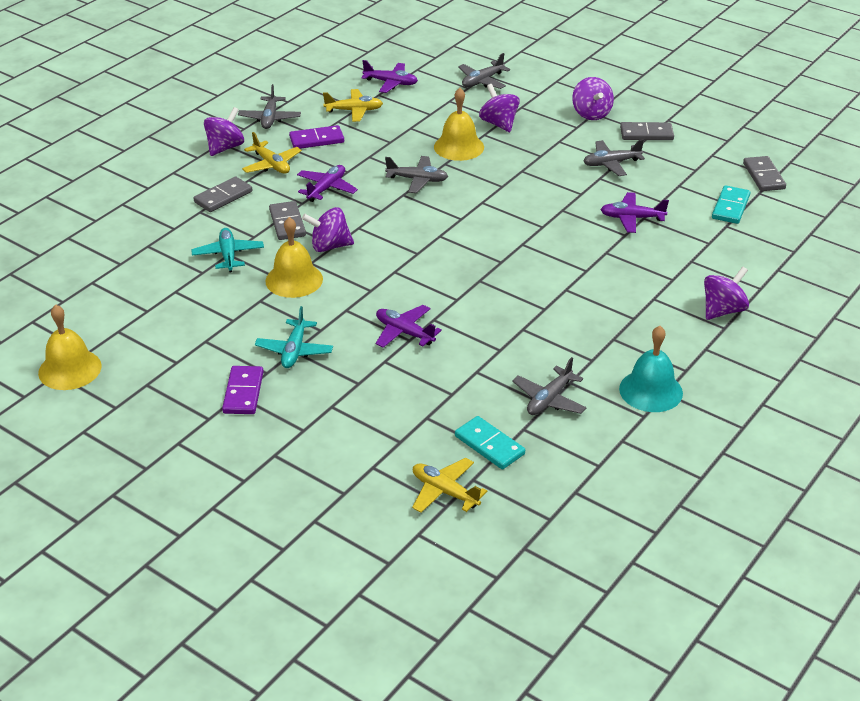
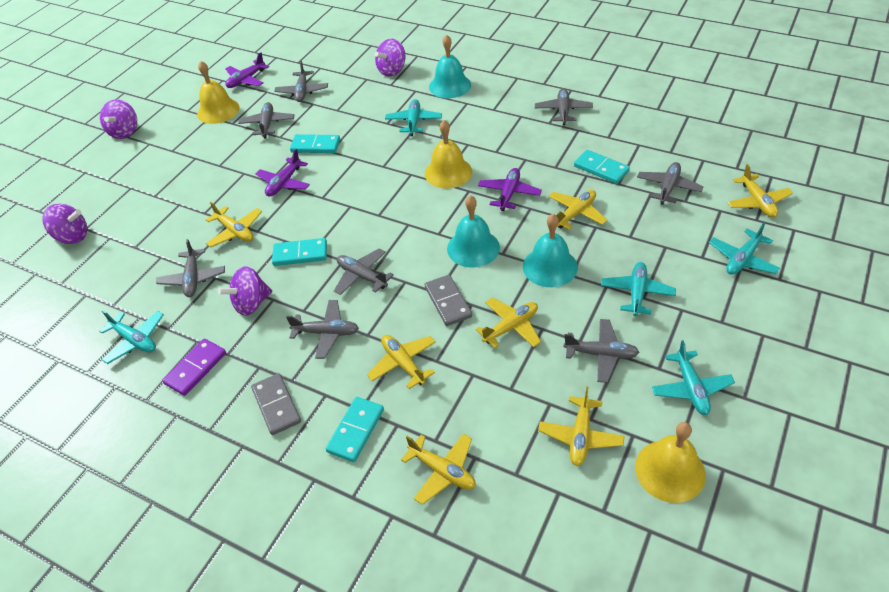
grey domino: 4 -> 2
grey plane: 5 -> 8
purple domino: 2 -> 1
purple plane: 4 -> 3
purple spinning top: 5 -> 4
turquoise bell: 1 -> 3
turquoise domino: 2 -> 4
turquoise plane: 2 -> 5
yellow plane: 3 -> 7

